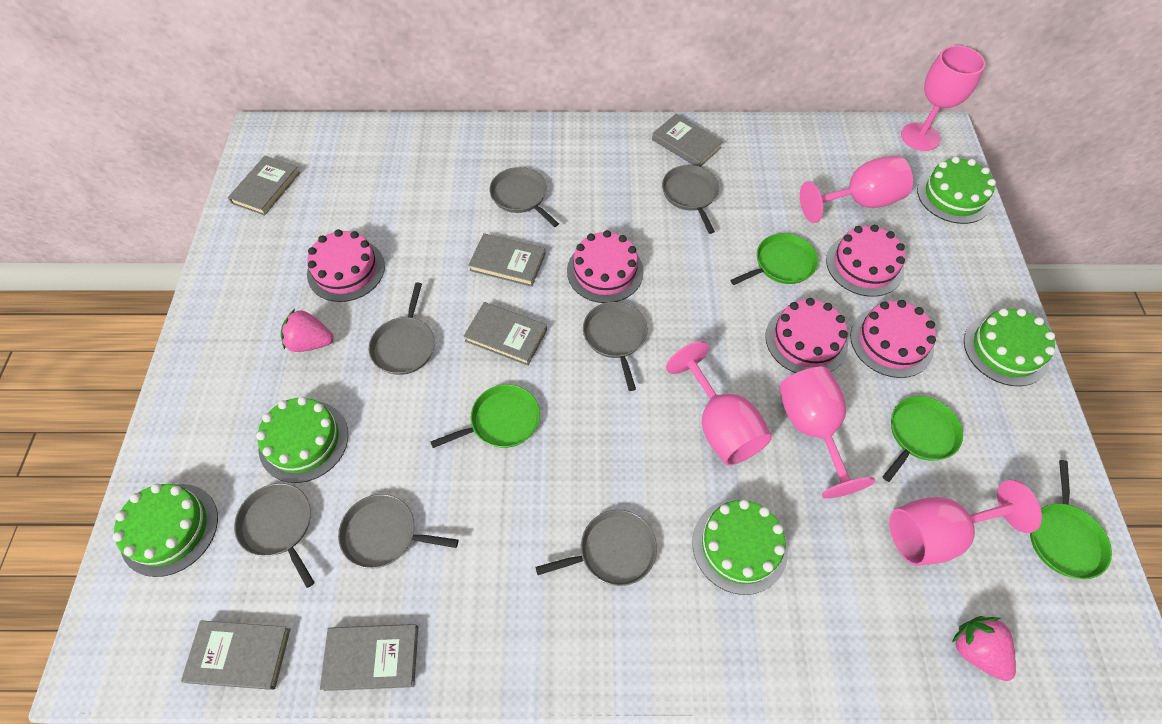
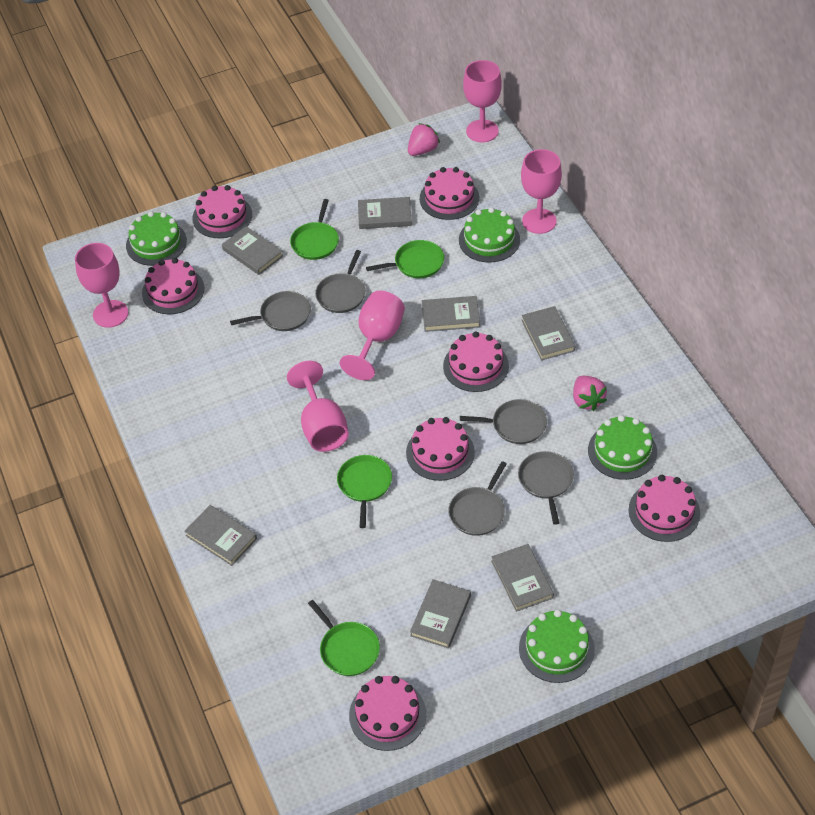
green cake: 5 -> 4
grey book: 6 -> 7
grey pan: 7 -> 5
pink cake: 5 -> 7

